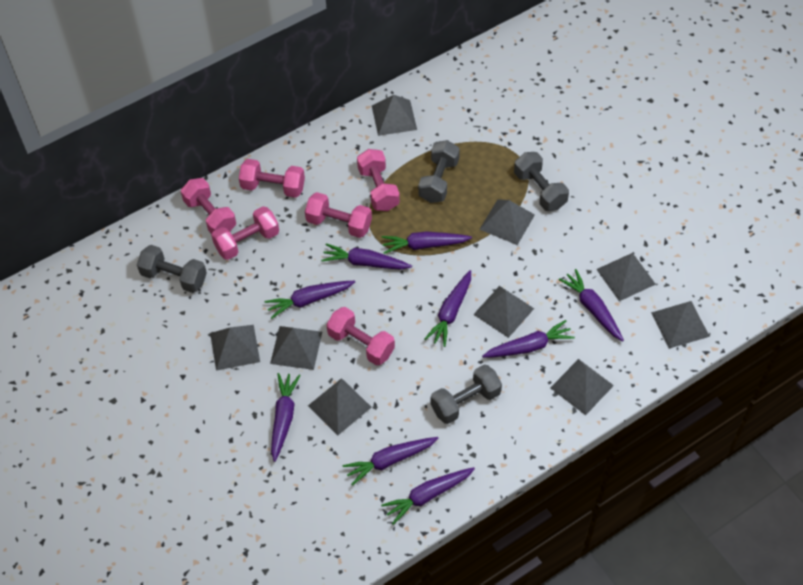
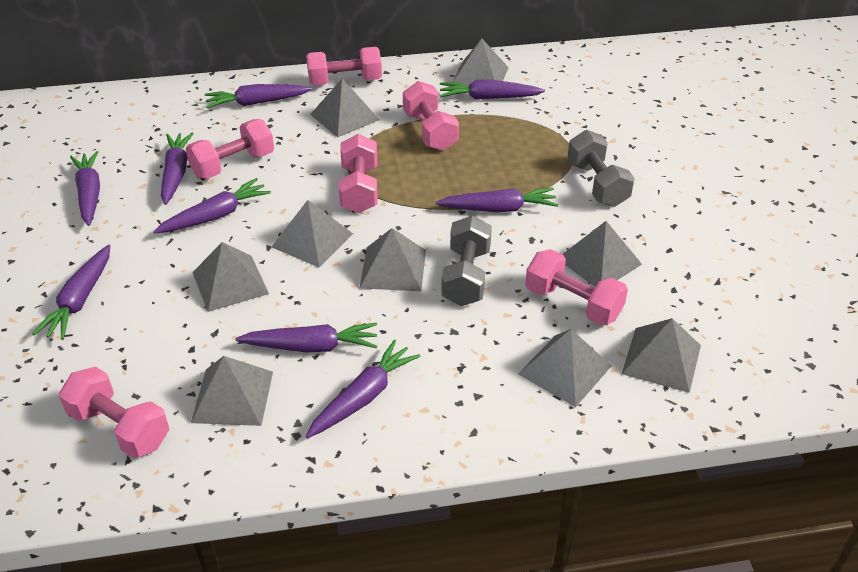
grey dumbbell: 4 -> 2

